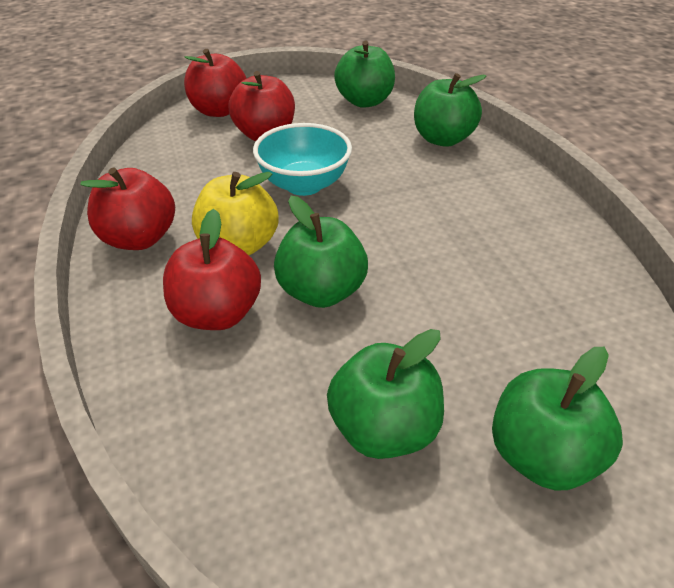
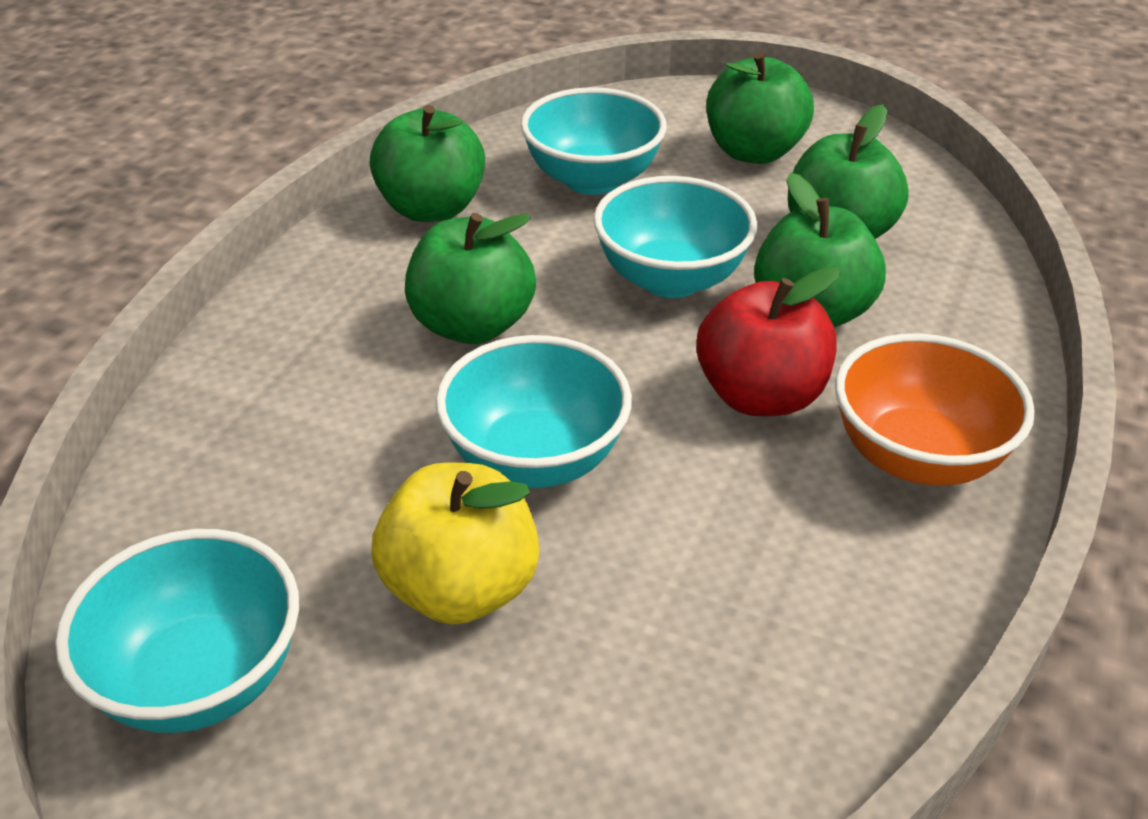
orange bowl: 0 -> 1
red apple: 4 -> 1
turquoise bowl: 1 -> 4

